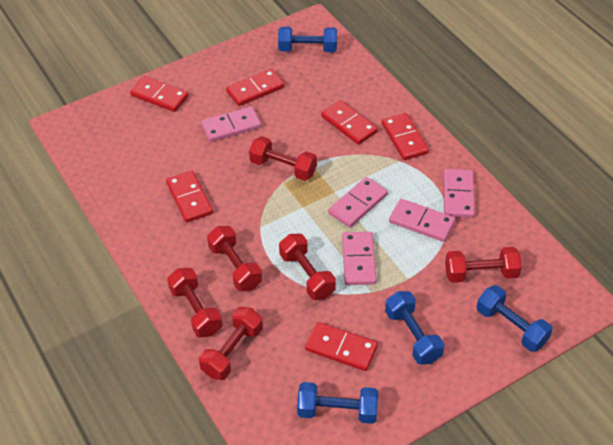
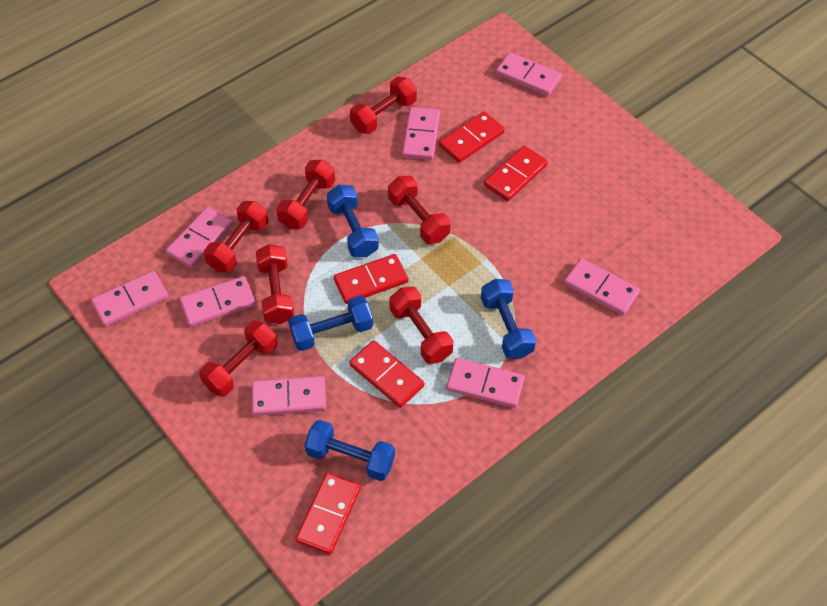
pink domino: 5 -> 8
red domino: 6 -> 5
red dumbbell: 6 -> 7

